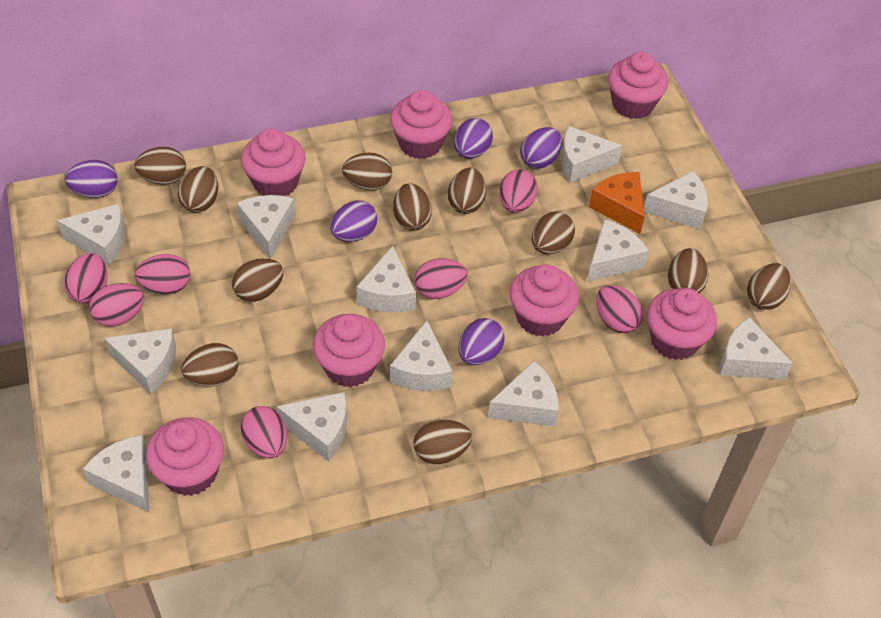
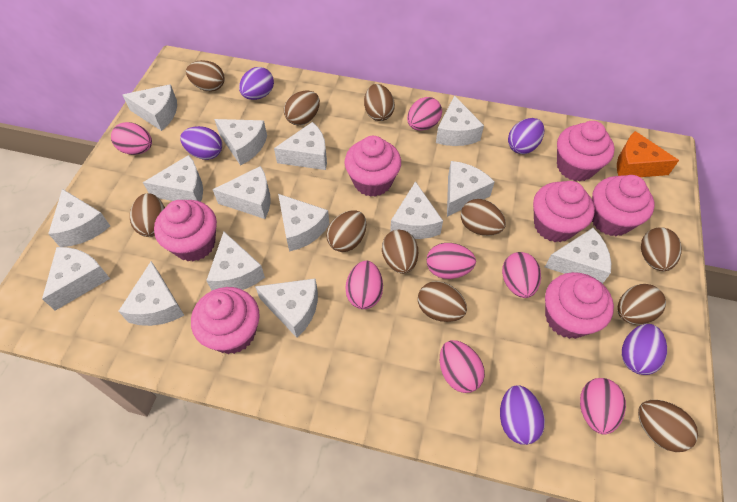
white cheese: 12 -> 15

